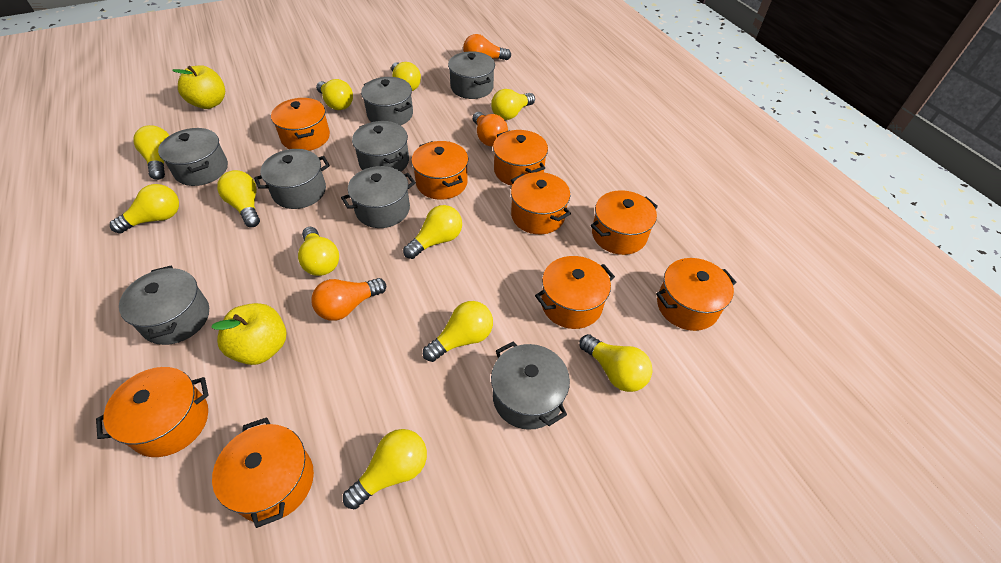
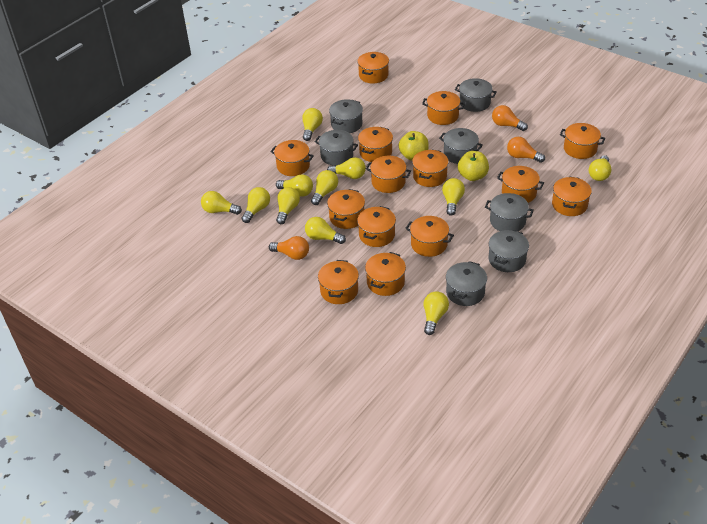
grey pot: 8 -> 7
orange pot: 9 -> 14

